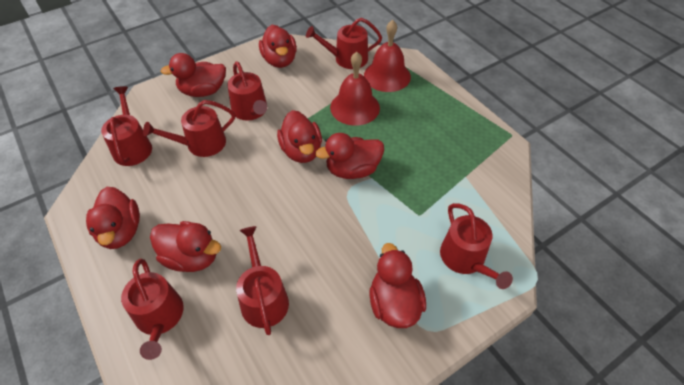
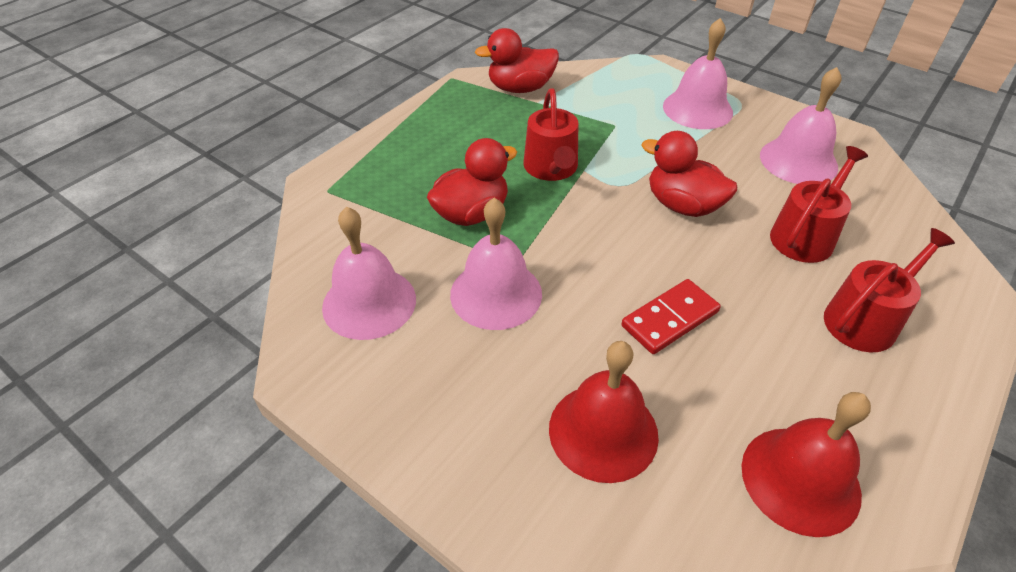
pink bell: 0 -> 4
red domino: 0 -> 1
red duck: 7 -> 3
red watering can: 7 -> 3

